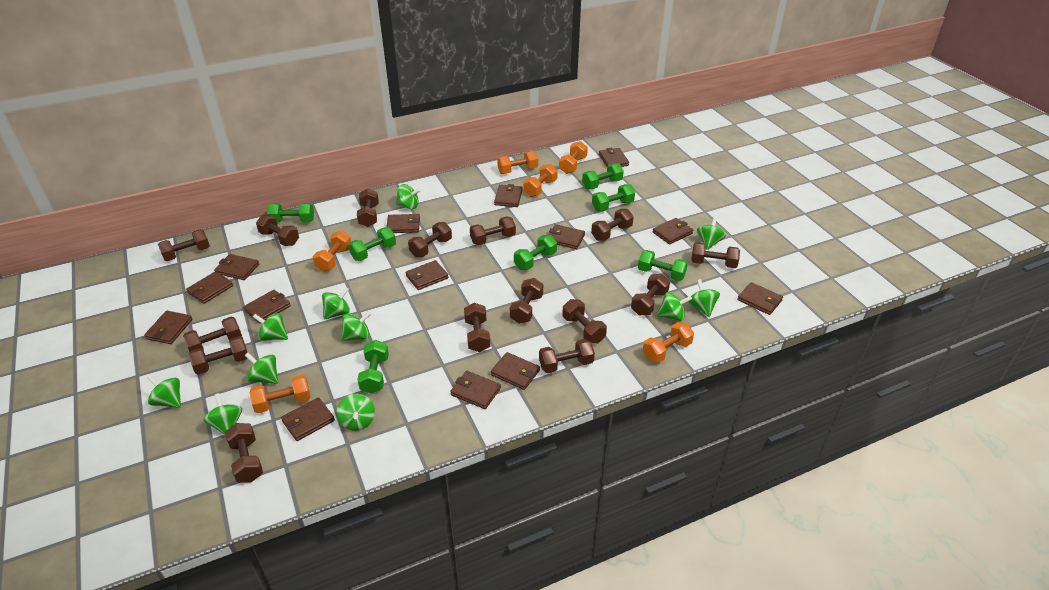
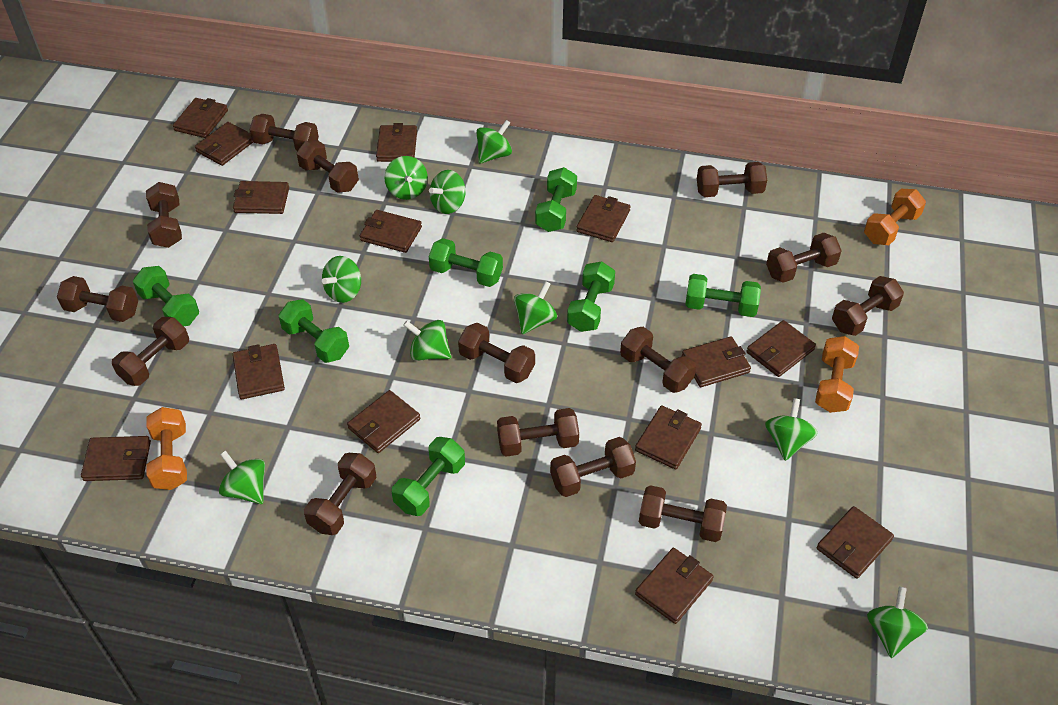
brown dumbbell: 15 -> 14
green spinning top: 11 -> 9
orange dumbbell: 6 -> 3

